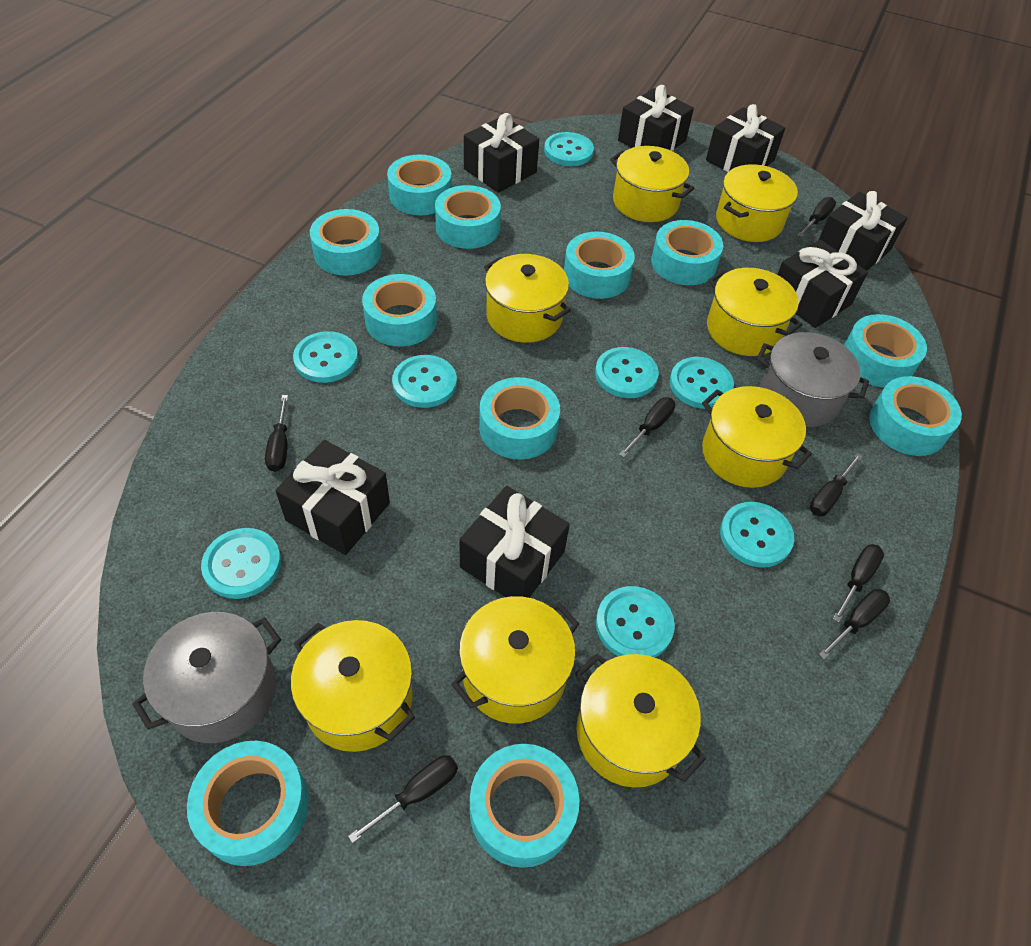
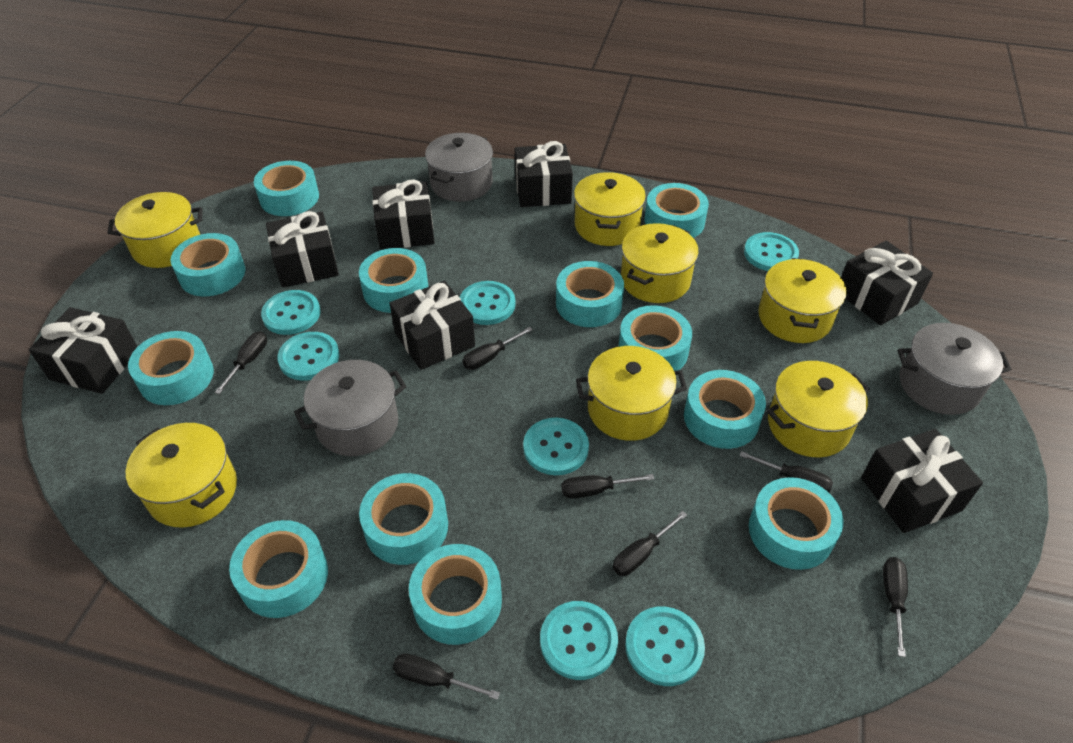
grey pot: 2 -> 3
turquoise button: 8 -> 7
turquoise tape: 11 -> 12
yellow pot: 8 -> 7

